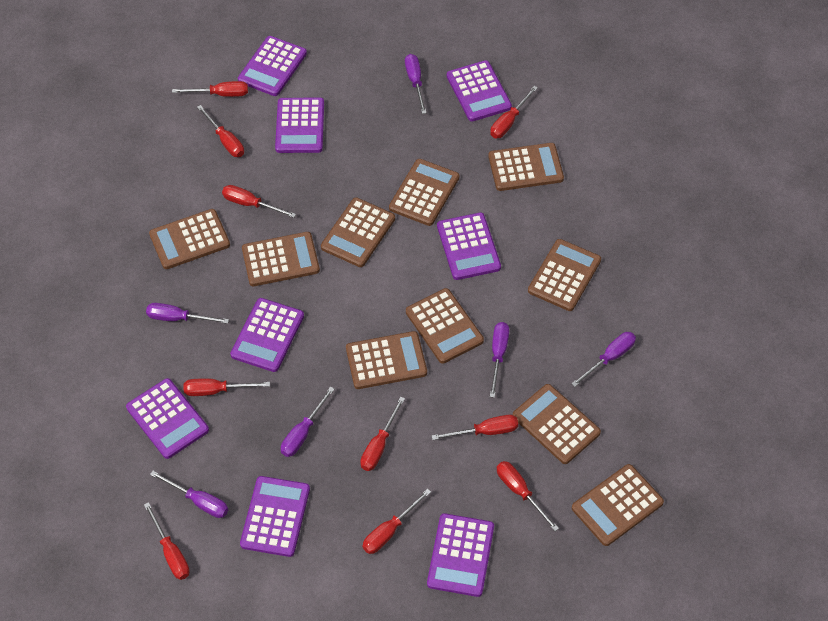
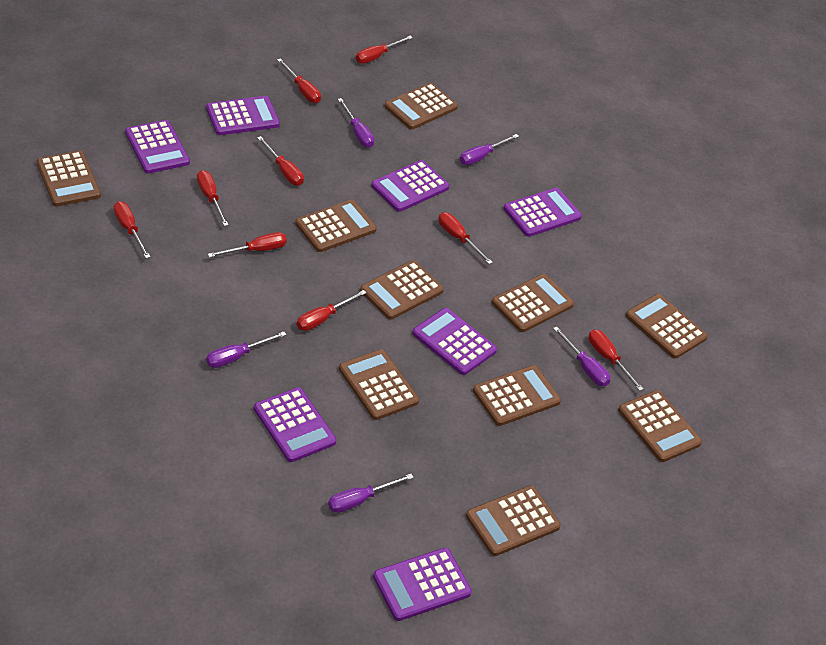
purple calculator: 8 -> 7
purple screwdriver: 6 -> 5
red screwdriver: 10 -> 9

